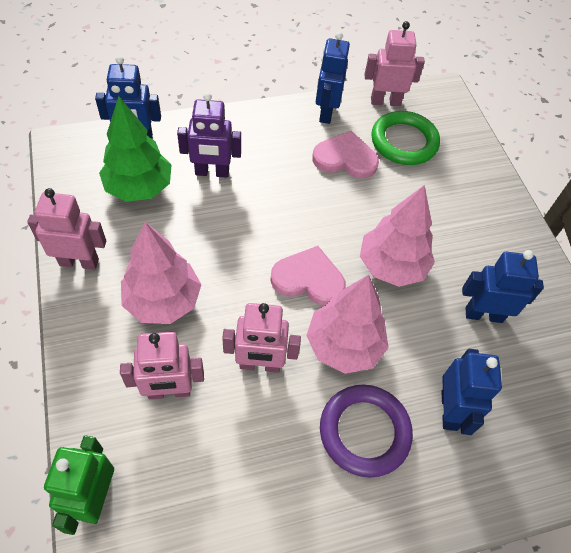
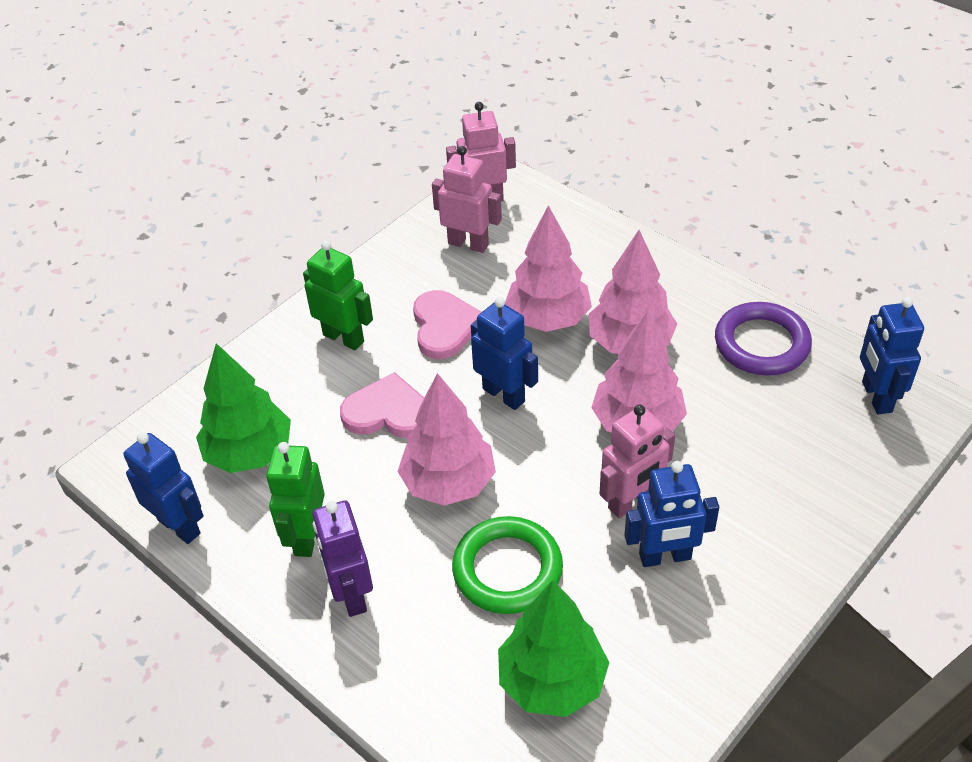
green robot: 1 -> 2
green tree: 1 -> 2
pink robot: 4 -> 3
pink tree: 3 -> 4

